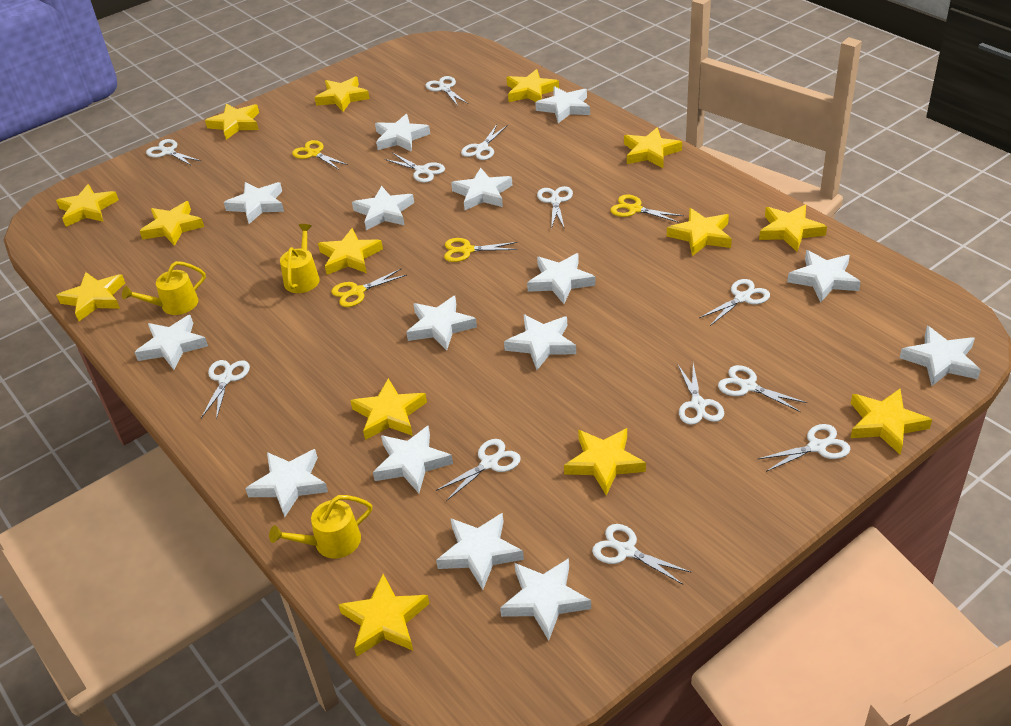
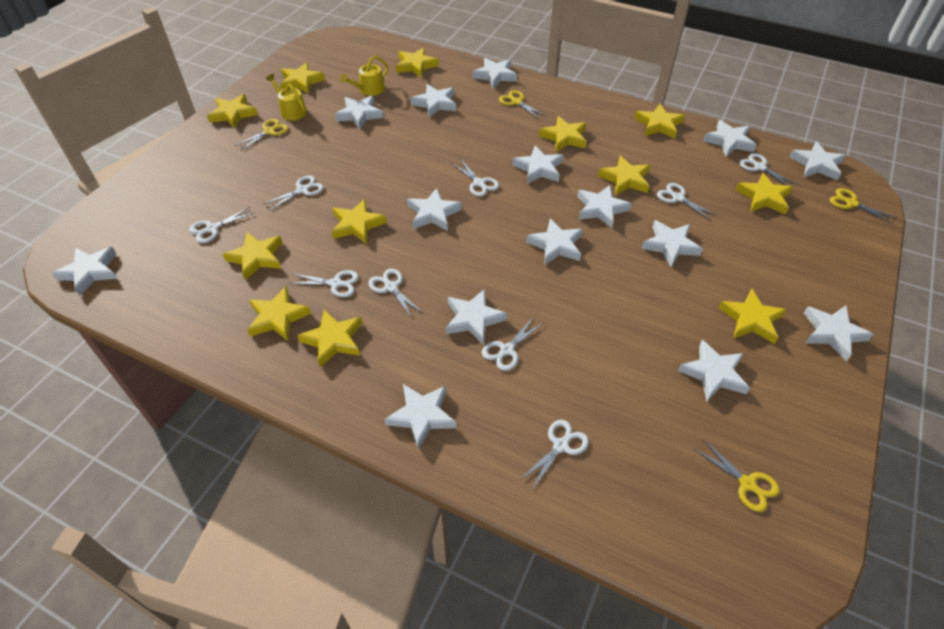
white scissors: 12 -> 9
yellow star: 14 -> 12
yellow watering can: 3 -> 2

